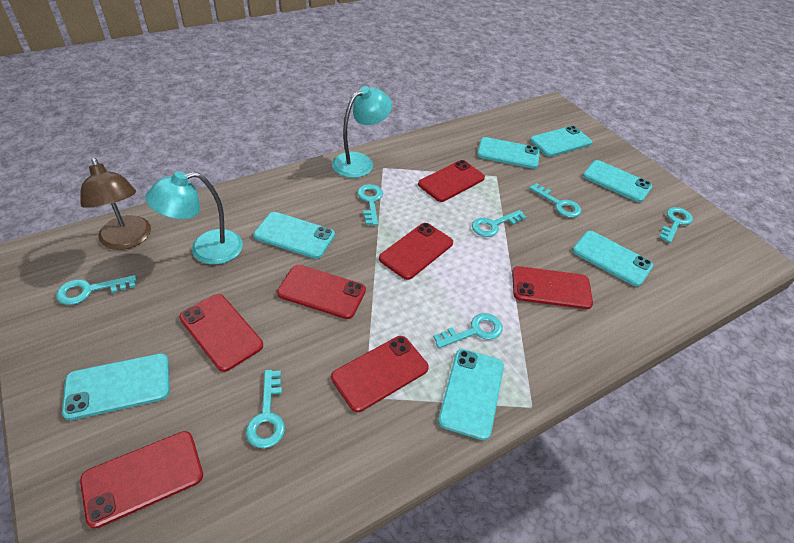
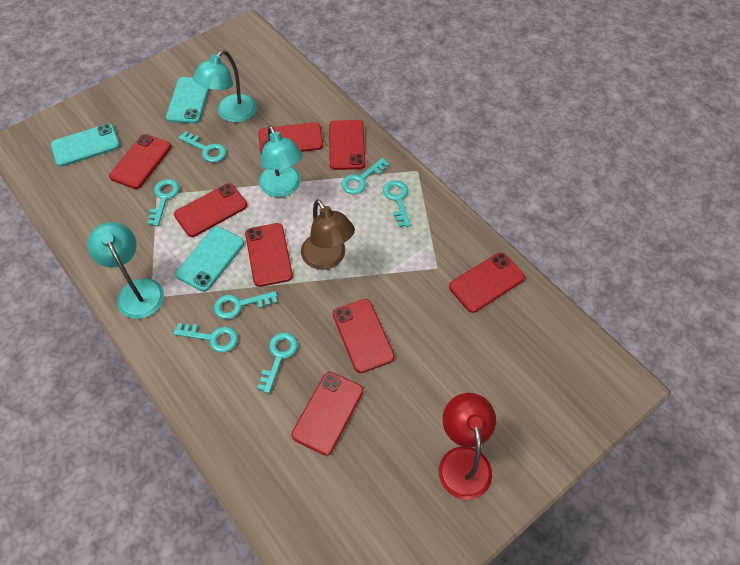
red lamp: 0 -> 1
red phone: 7 -> 8
turquoise lamp: 2 -> 3
turquoise phone: 7 -> 3

